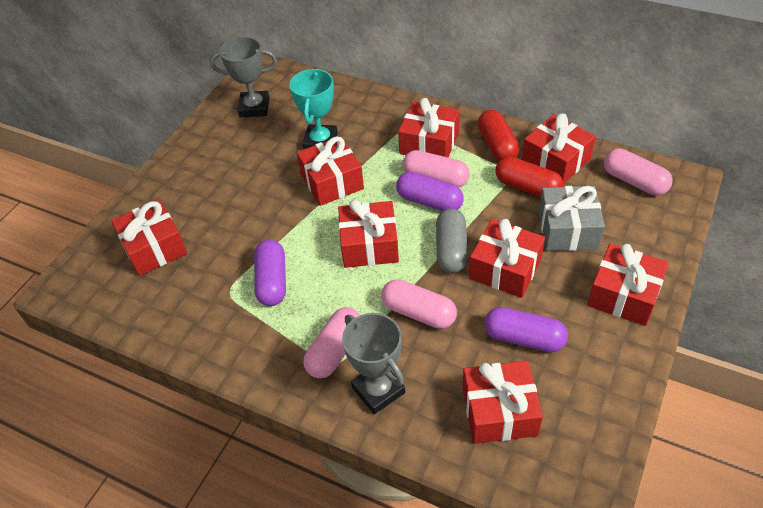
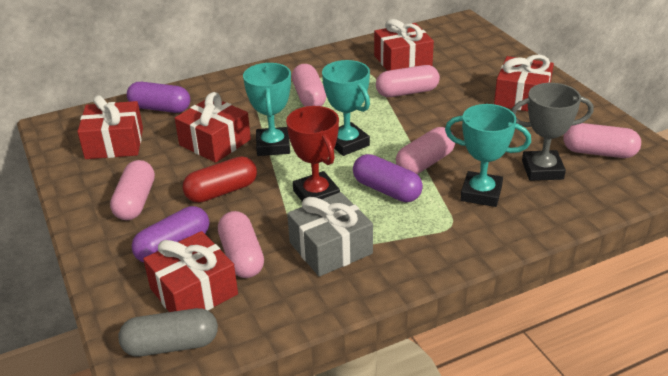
grey trophy: 2 -> 1
pink capsule: 4 -> 6
red capsule: 2 -> 1
red gift: 8 -> 5
red trophy: 0 -> 1
turquoise trophy: 1 -> 3

